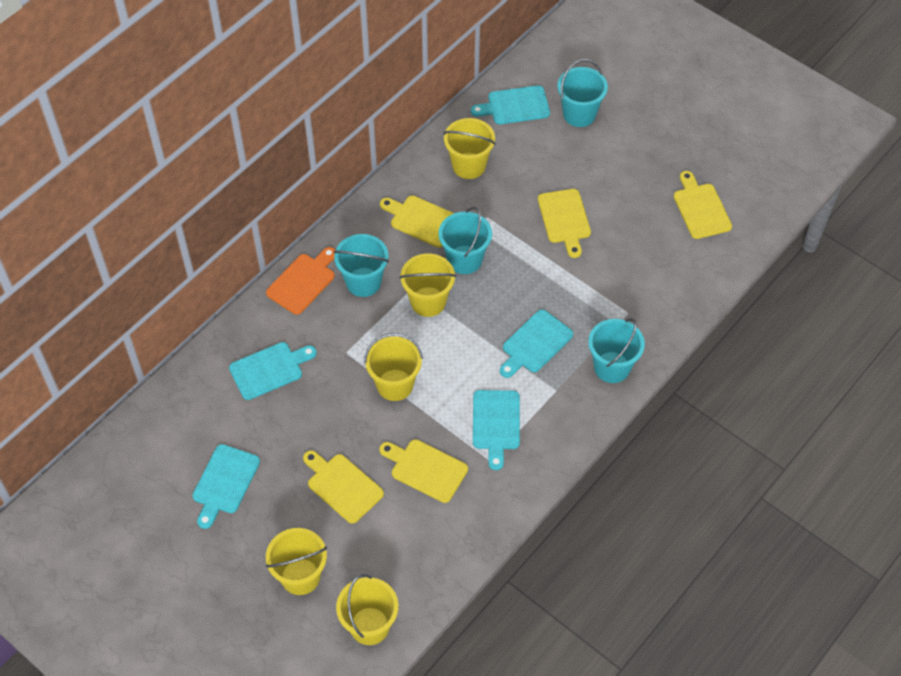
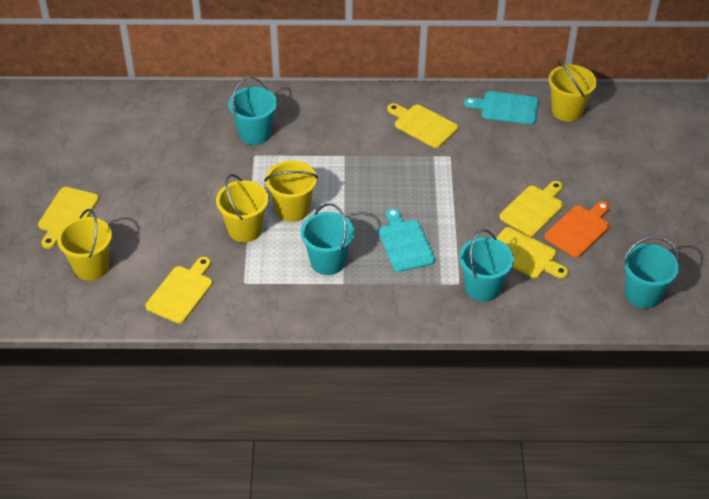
turquoise cutting board: 5 -> 2
yellow bucket: 5 -> 4

